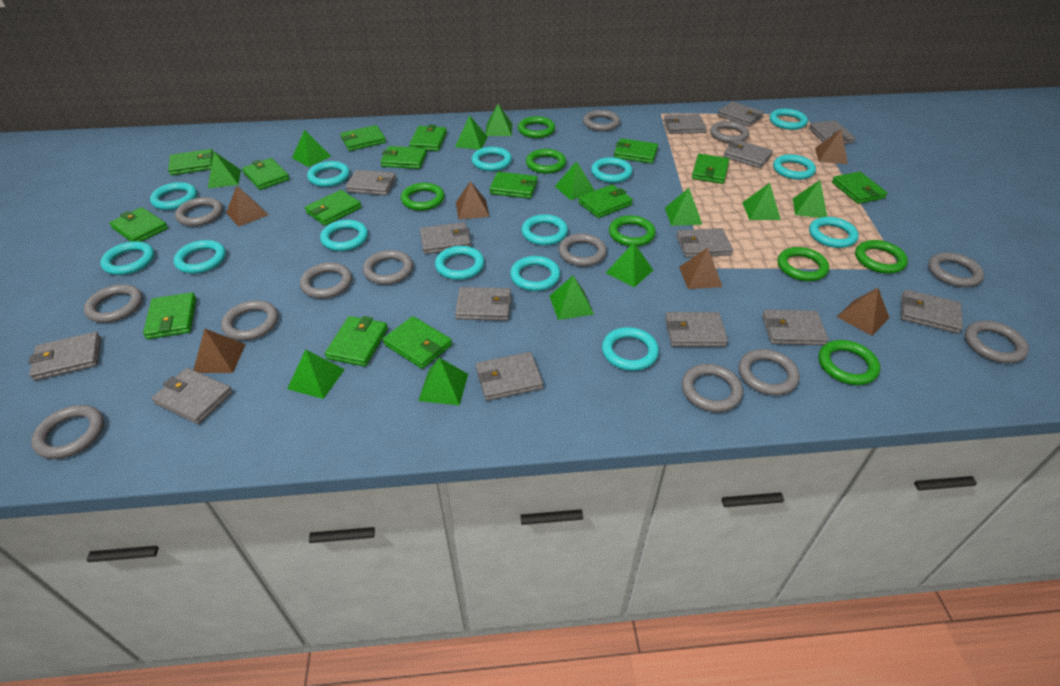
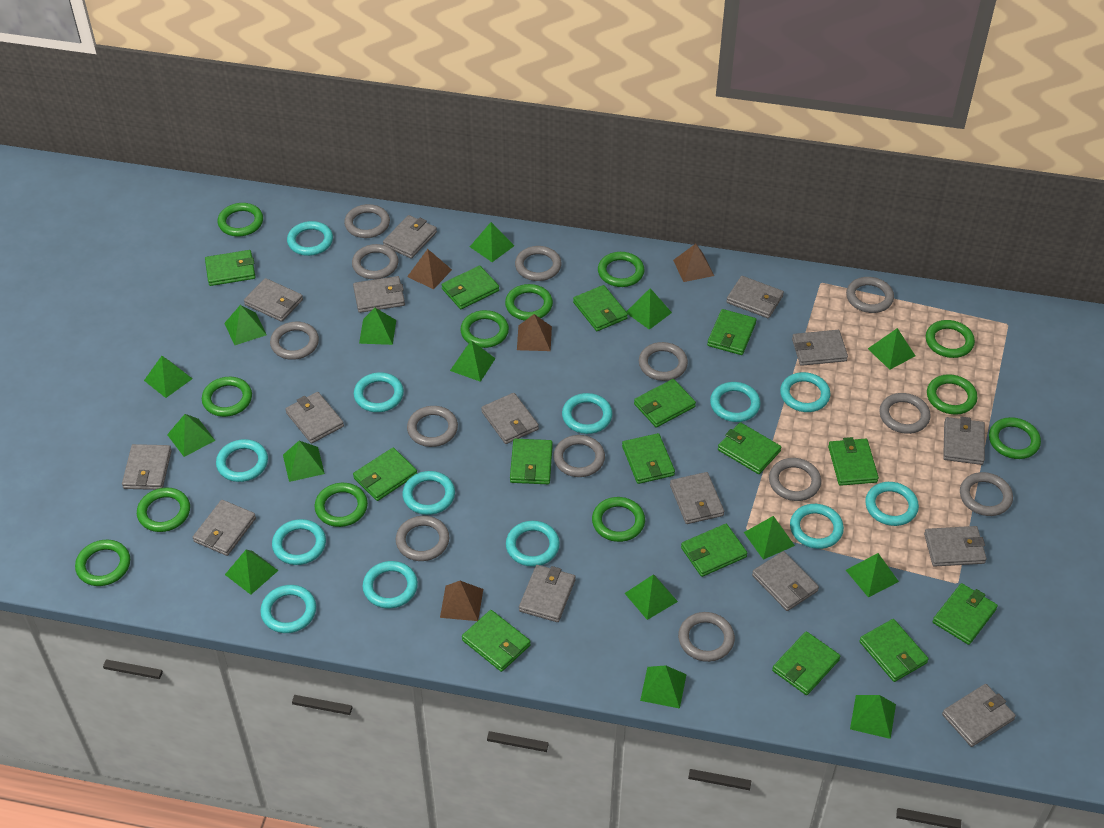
brown pyramid: 6 -> 4
green pyramid: 12 -> 15
green ring: 7 -> 12
grey wallet: 14 -> 15
turquoise ring: 14 -> 13

